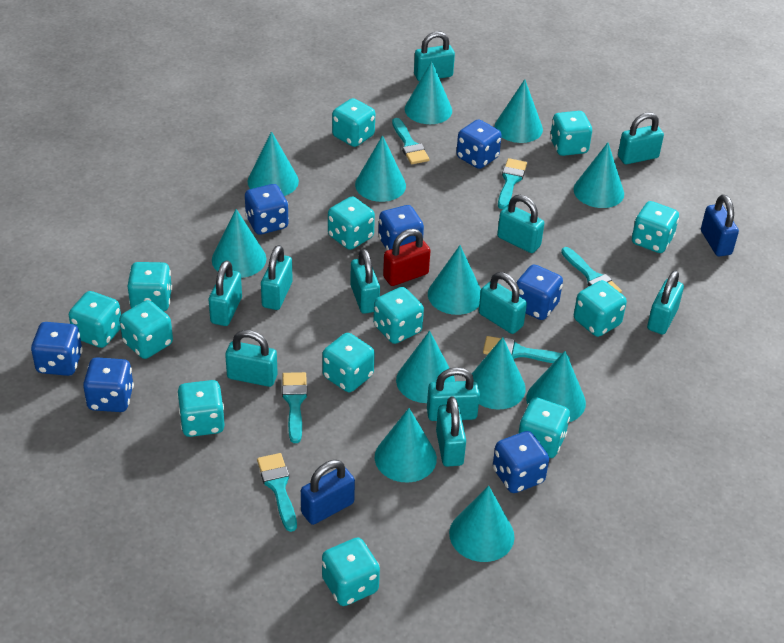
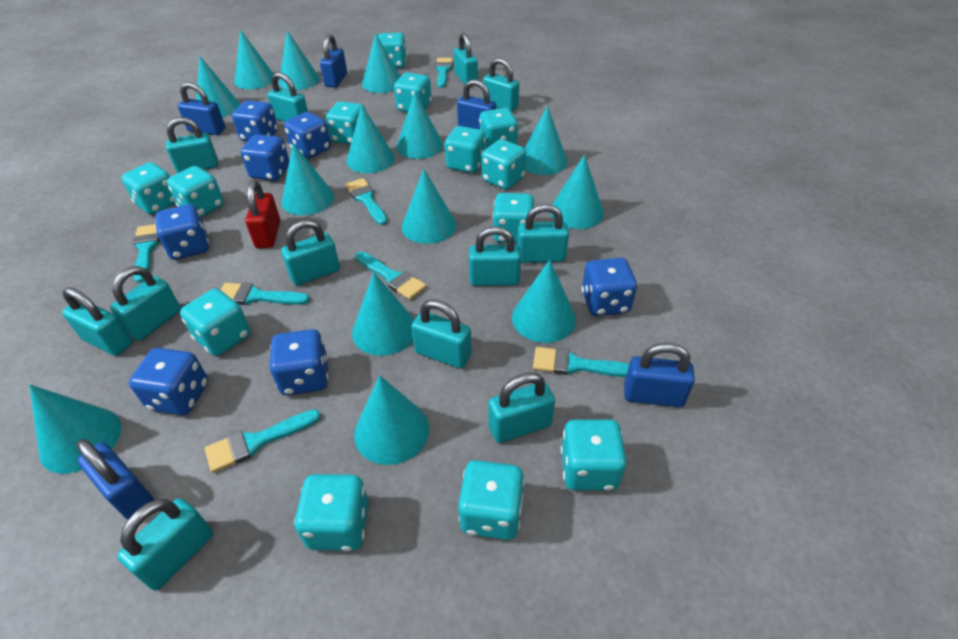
blue padlock: 2 -> 5
turquoise brush: 6 -> 7
turquoise cone: 12 -> 14
turquoise padlock: 11 -> 12

